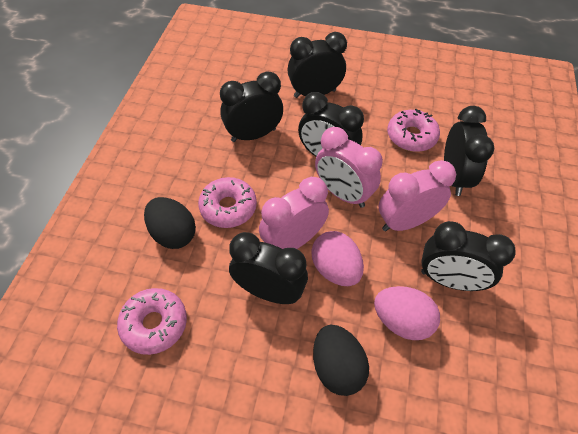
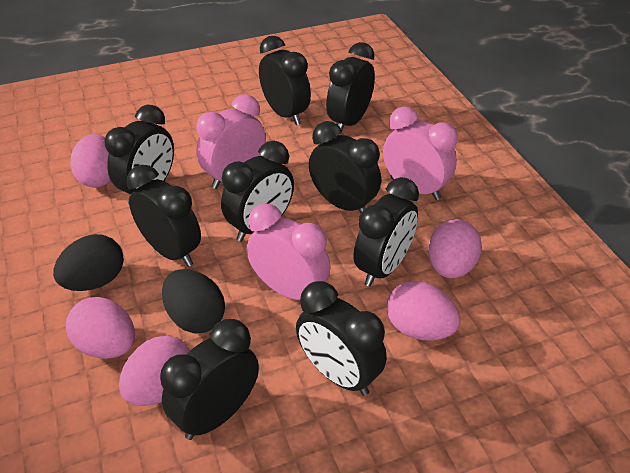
black clock: 6 -> 9
pink donut: 3 -> 0
pink egg: 2 -> 5

